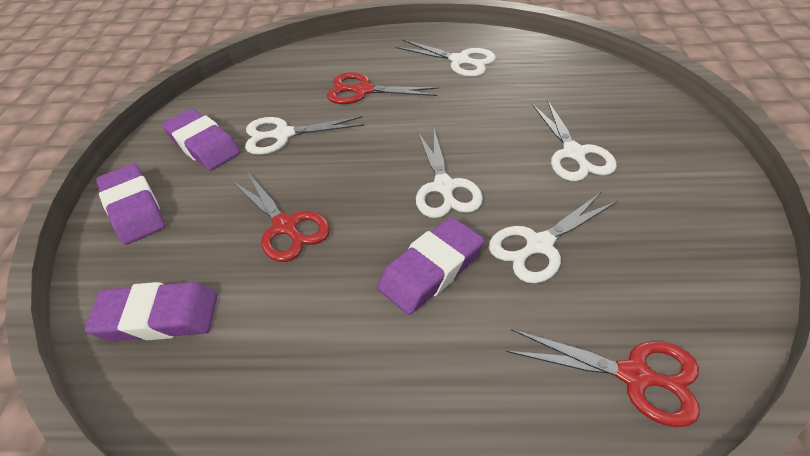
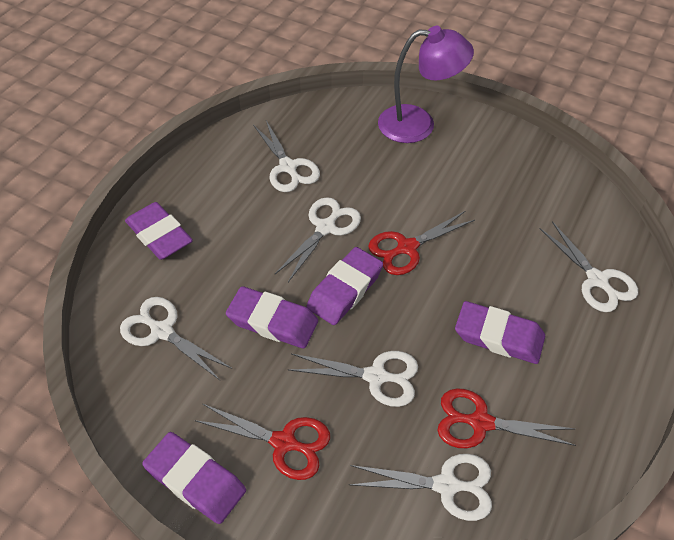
purple eraser: 4 -> 5
purple lamp: 0 -> 1
white scissors: 5 -> 6

